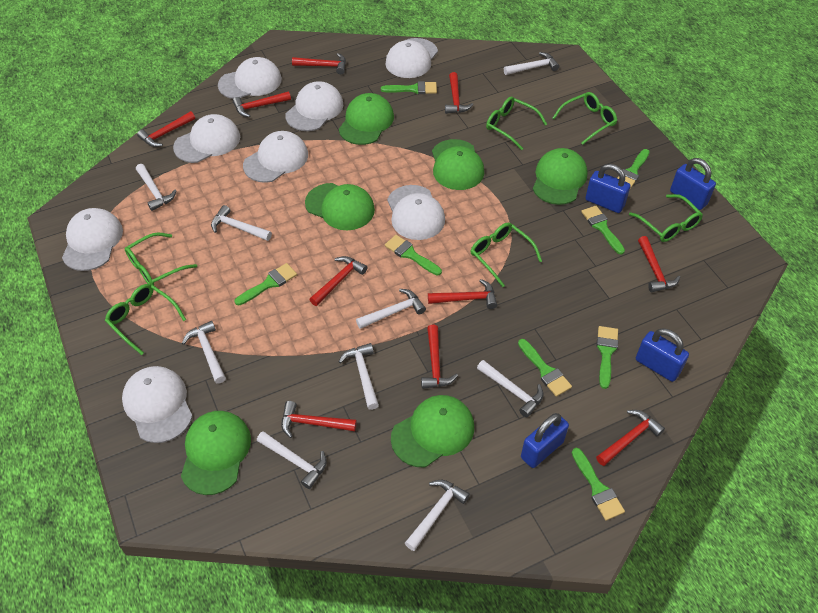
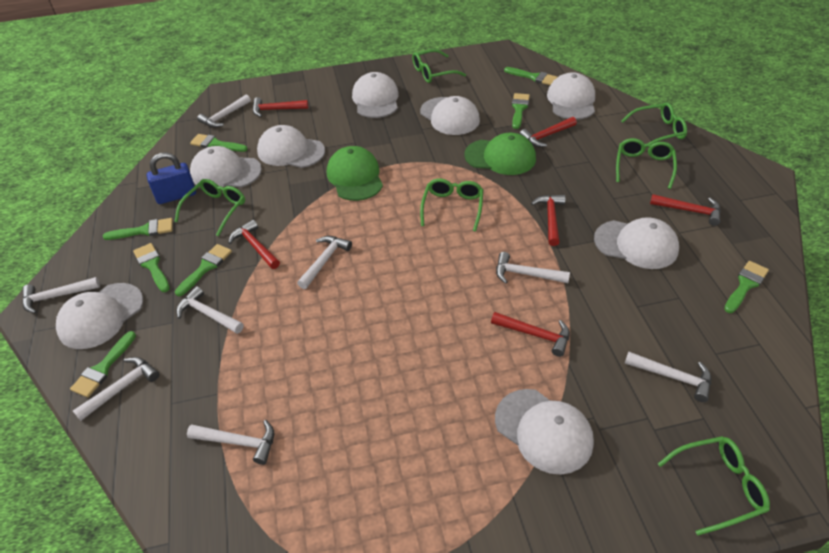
blue padlock: 4 -> 1
green cap: 6 -> 2
red hammer: 10 -> 6
white hammer: 9 -> 8

